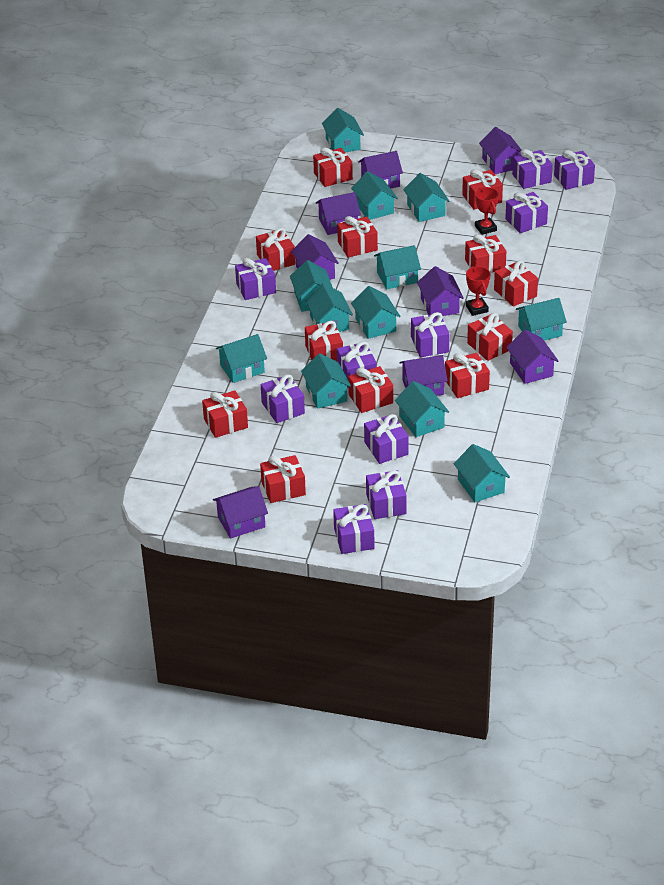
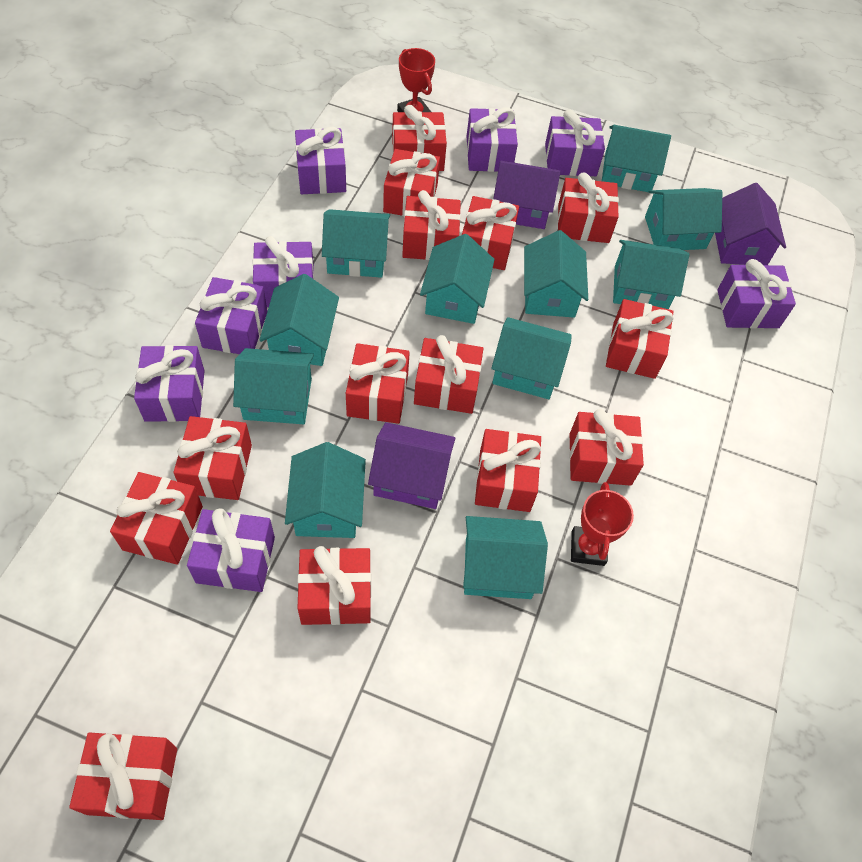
purple gift: 10 -> 8
purple house: 8 -> 3
red gift: 12 -> 14
turquoise house: 12 -> 11

